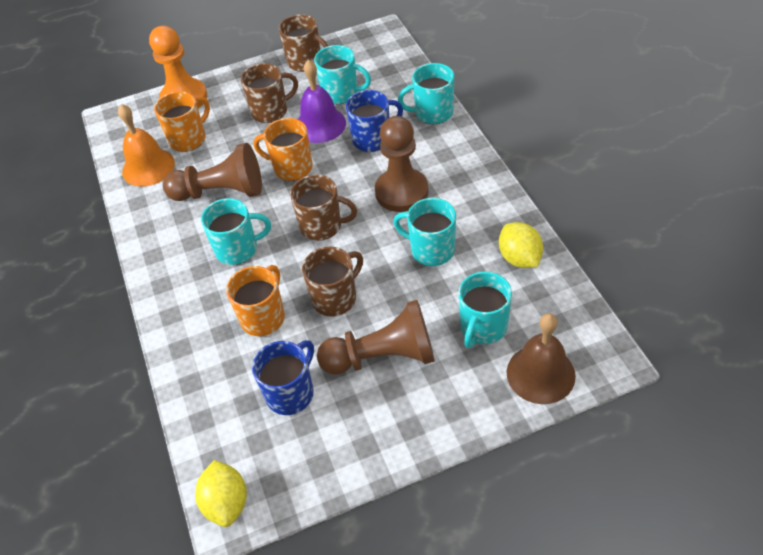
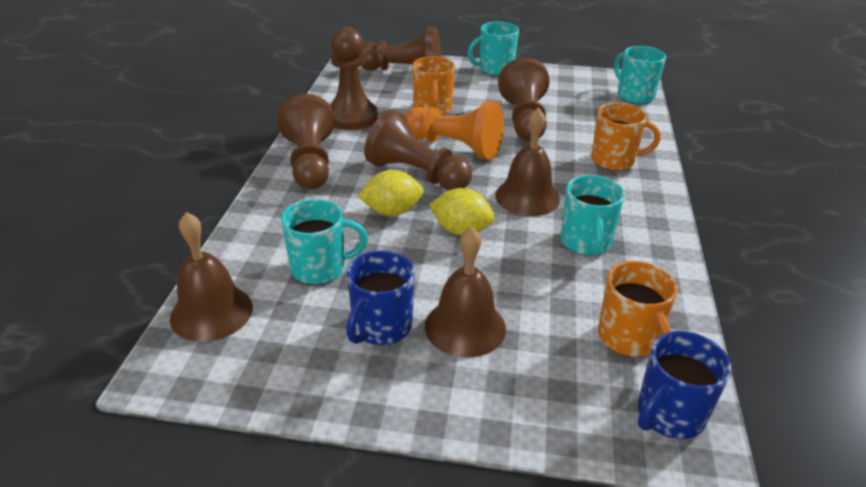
brown bell: 1 -> 3
brown mug: 4 -> 0
brown pawn: 3 -> 5
orange bell: 1 -> 0
purple bell: 1 -> 0
turquoise mug: 5 -> 4

